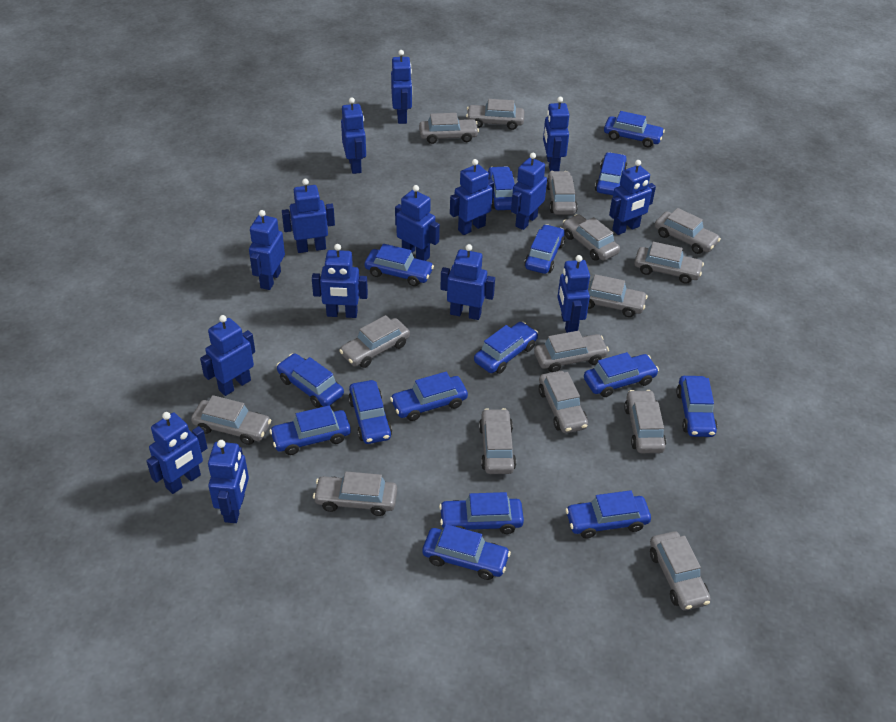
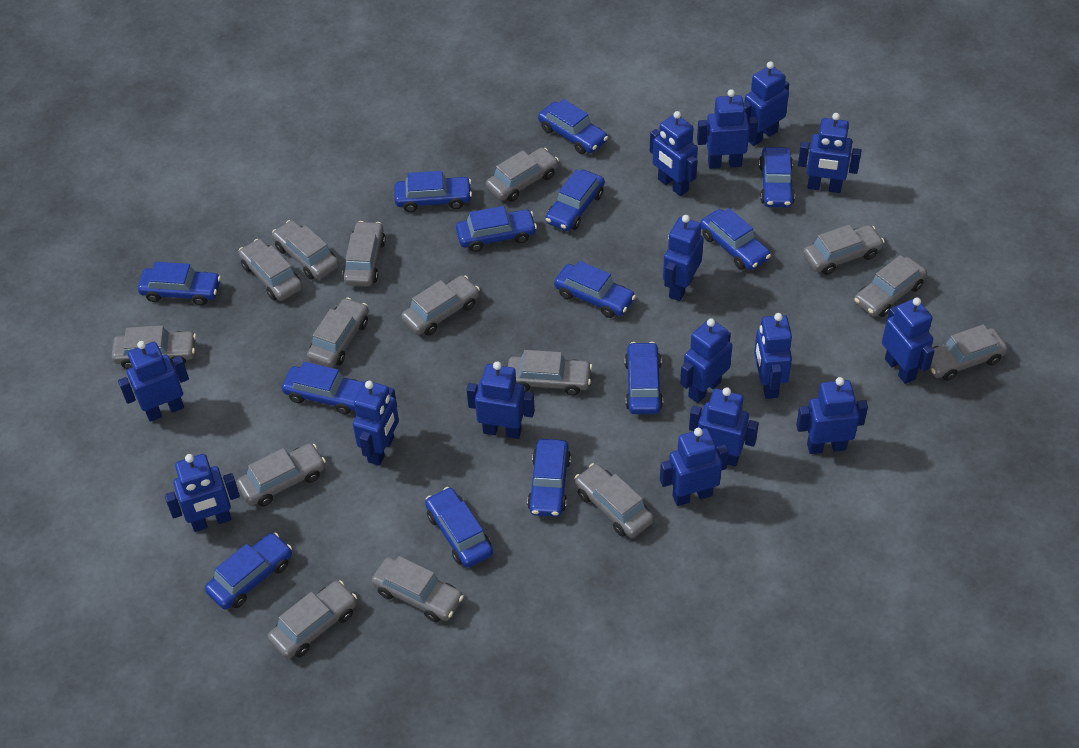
blue car: 15 -> 13

